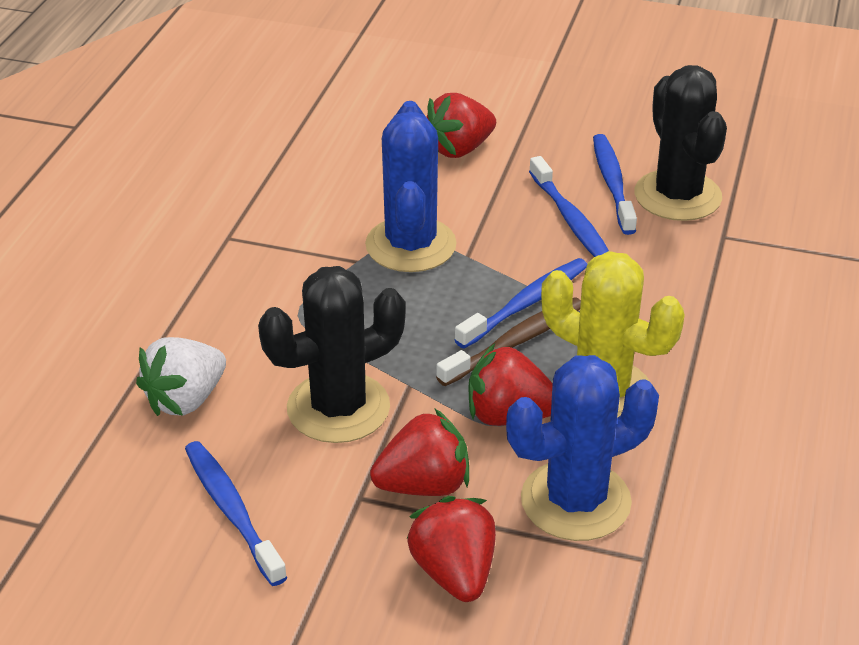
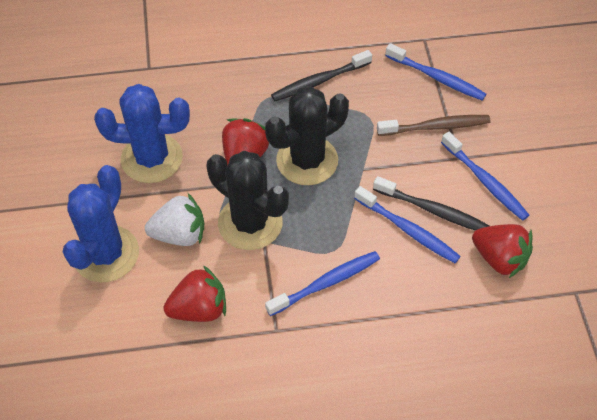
black toothbrush: 0 -> 2
red strawberry: 4 -> 3
yellow cactus: 1 -> 0

